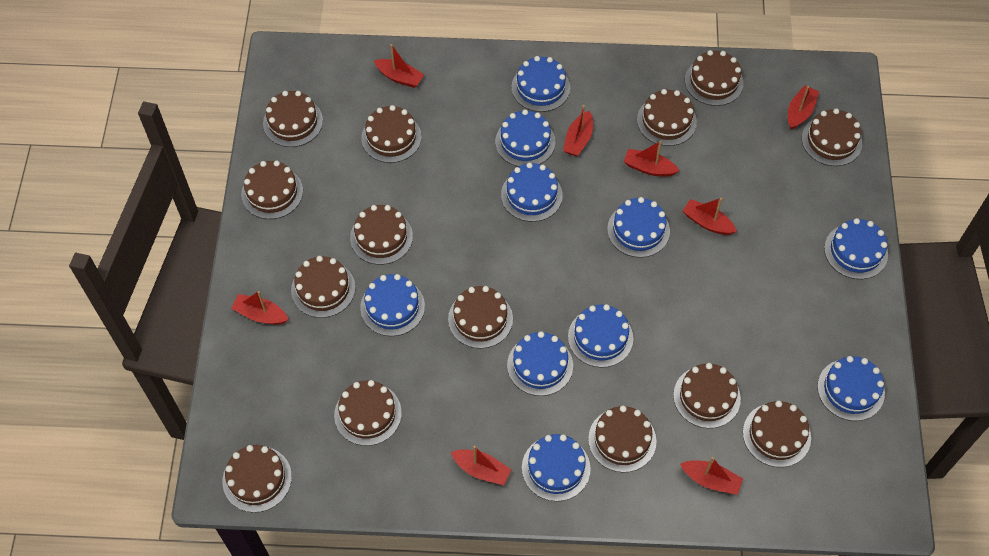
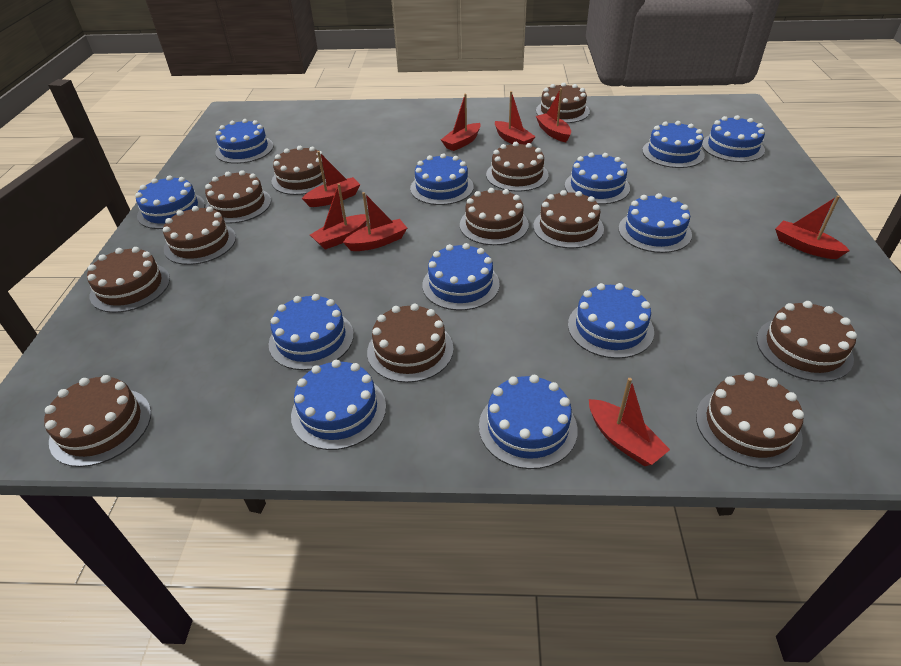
blue cake: 10 -> 12
brown cake: 14 -> 12

